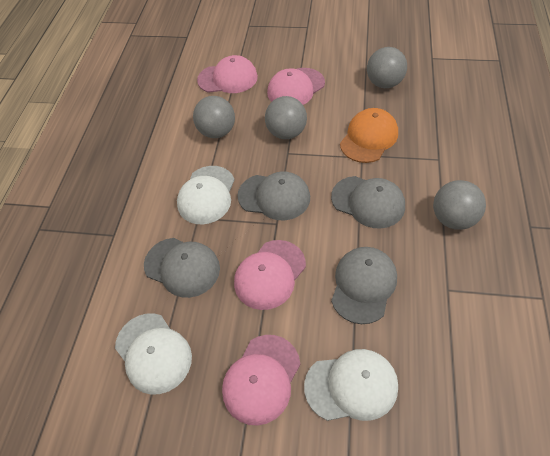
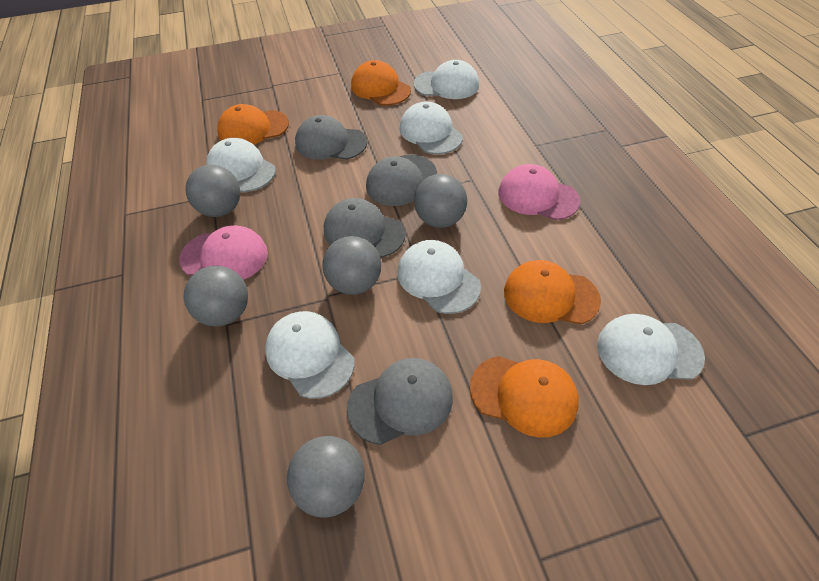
grey ball: 4 -> 5
orange cap: 1 -> 4
pink cap: 4 -> 2
white cap: 3 -> 6

